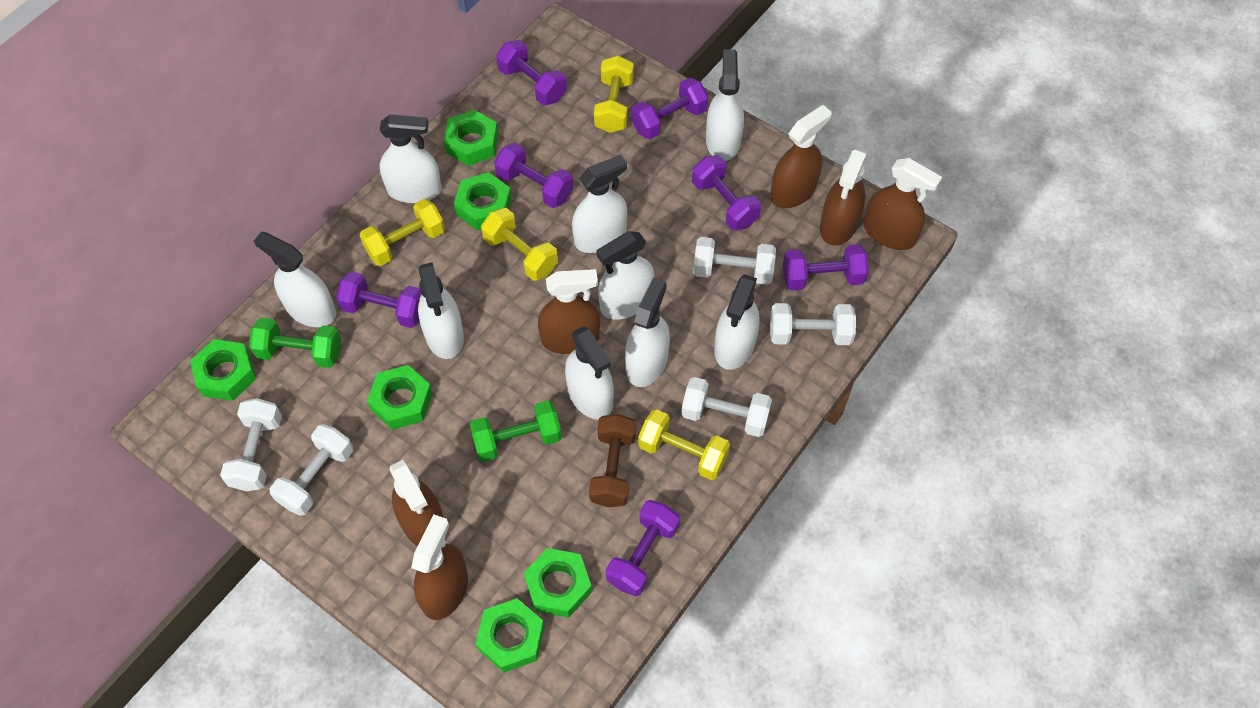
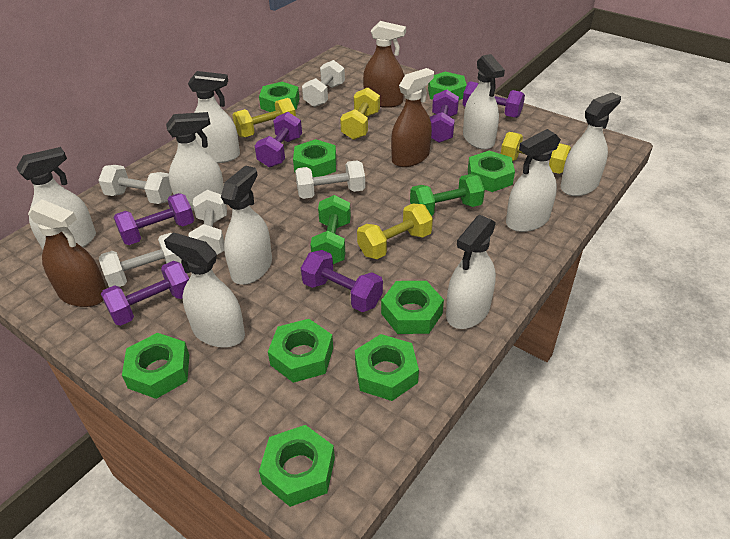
brown dumbbell: 1 -> 0
brown spray bottle: 6 -> 3
green nut: 6 -> 9
purple dumbbell: 7 -> 6

